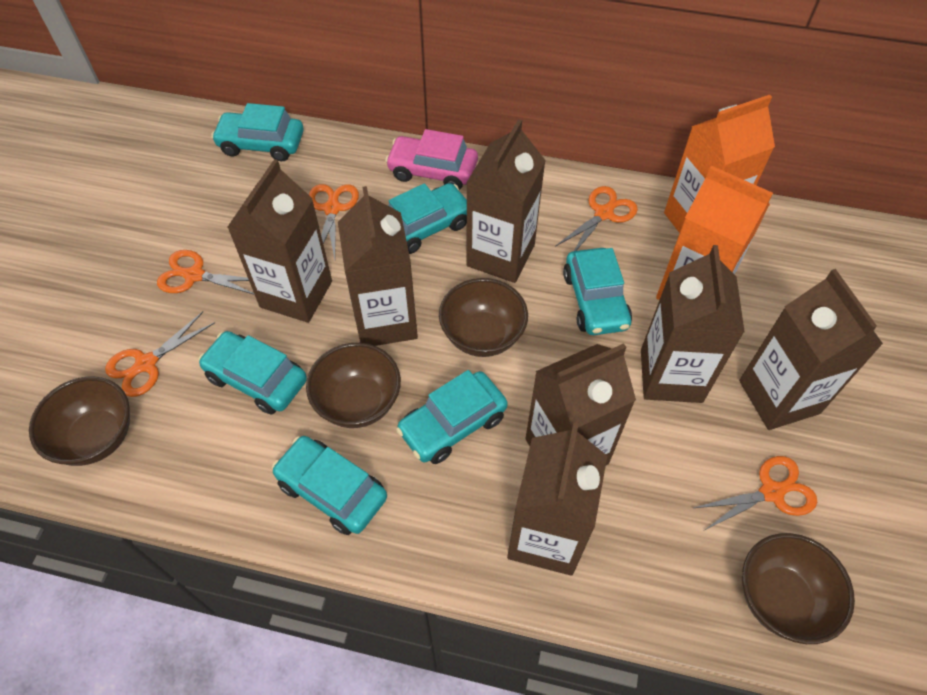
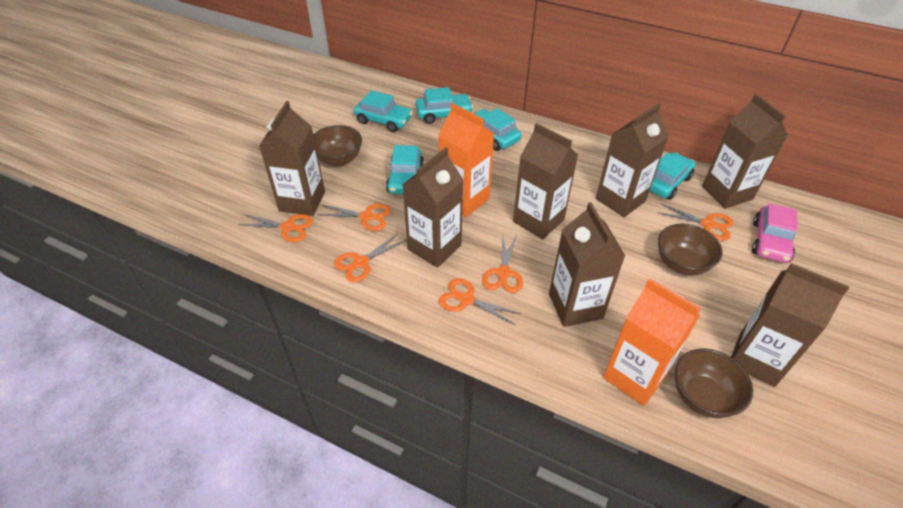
brown bowl: 4 -> 3
orange scissors: 5 -> 6
turquoise car: 6 -> 5

